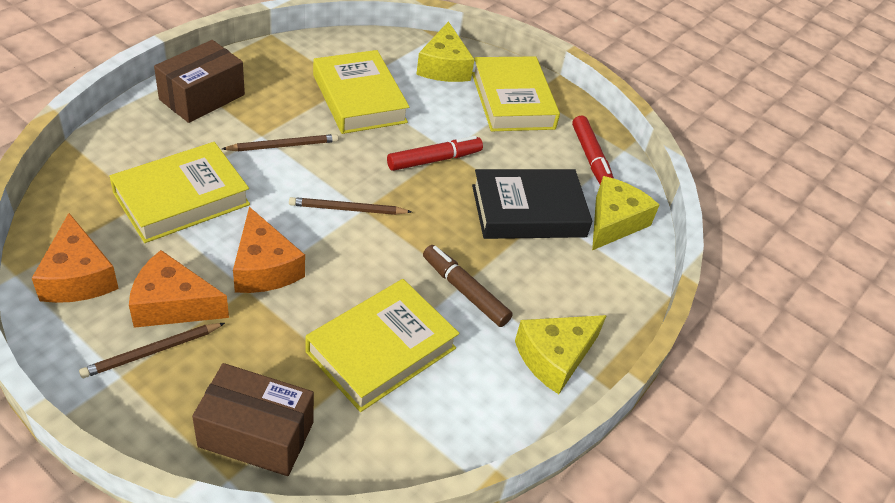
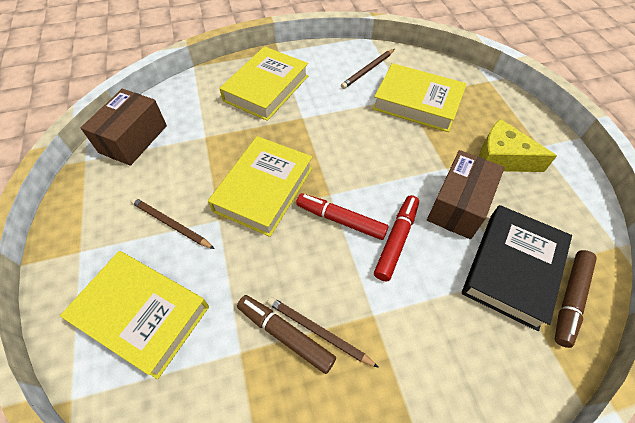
brown marker: 1 -> 2
orange cheese: 3 -> 0
yellow cheese: 3 -> 1

